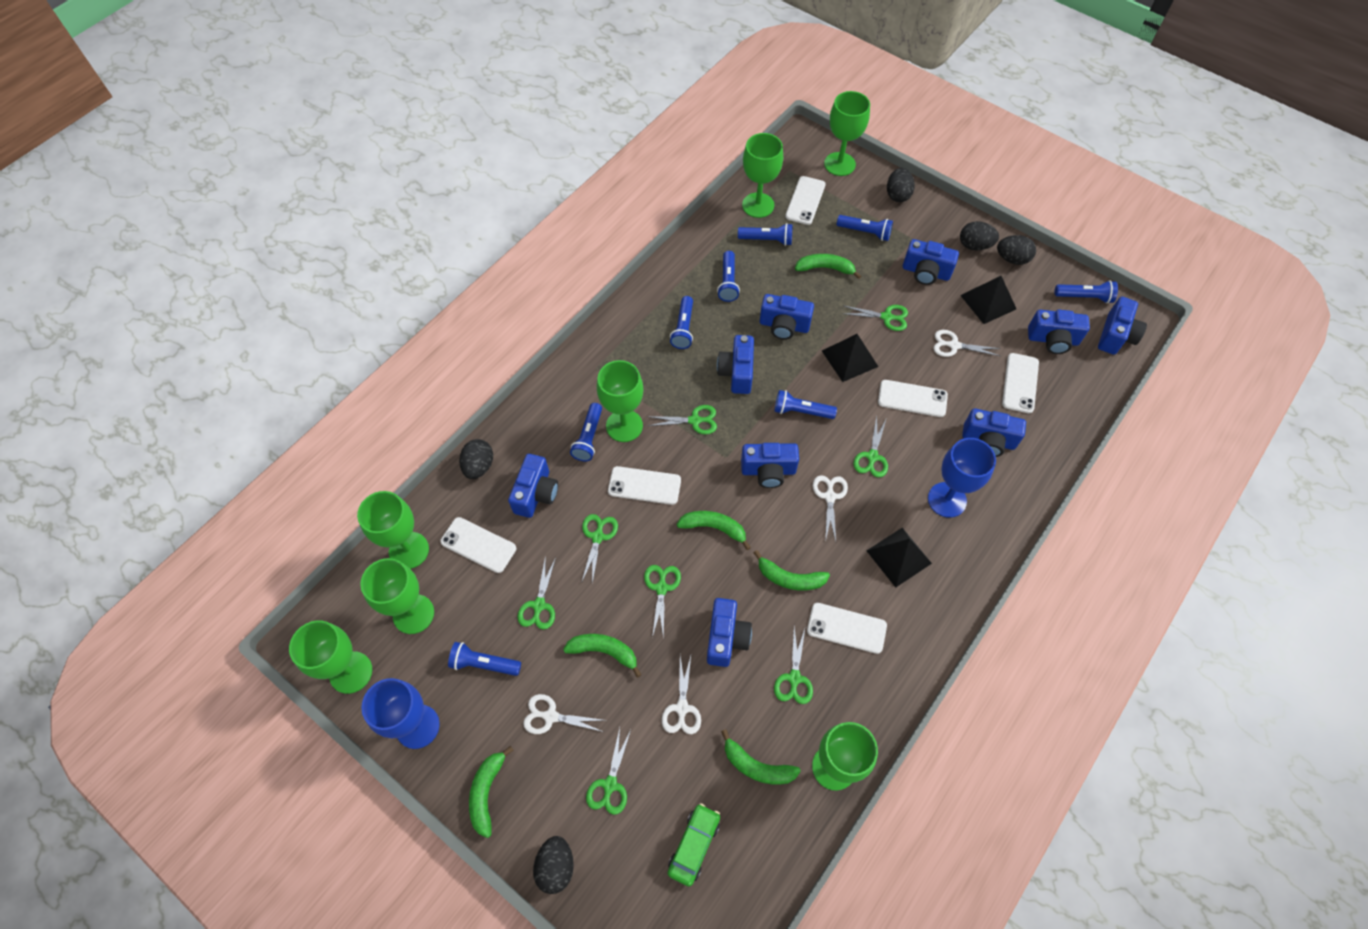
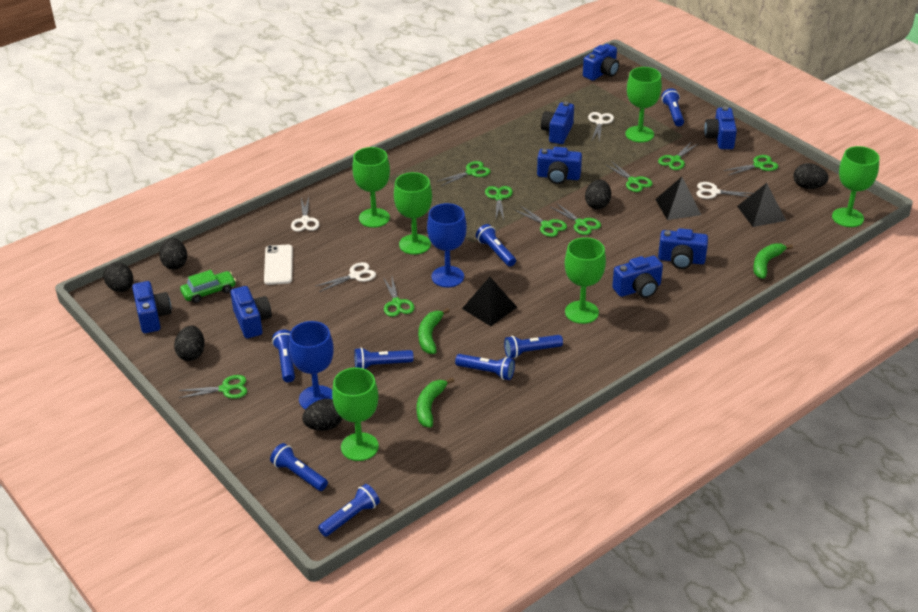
black egg: 5 -> 6
blue camera: 9 -> 8
green banana: 6 -> 3
green goblet: 7 -> 6
green scissors: 8 -> 9
white phone: 6 -> 1

